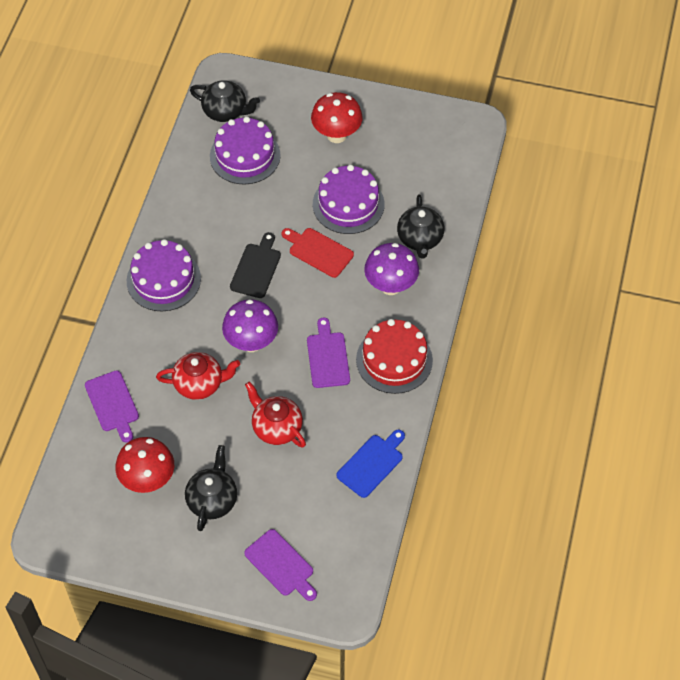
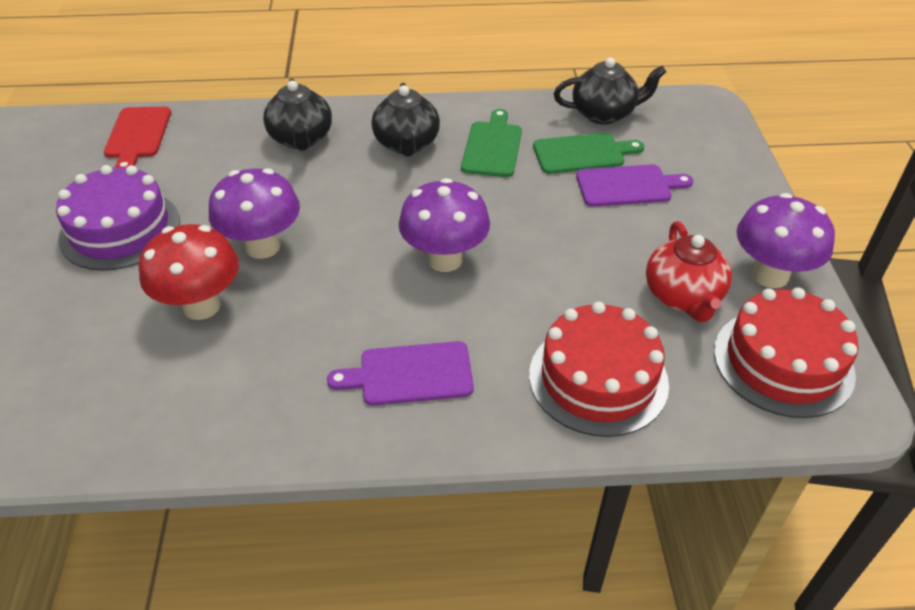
black cutting board: 1 -> 0
blue cutting board: 1 -> 0
green cutting board: 0 -> 2
purple cake: 3 -> 1
purple cutting board: 3 -> 2
purple mushroom: 2 -> 3
red cake: 1 -> 2
red mushroom: 2 -> 1
red teapot: 2 -> 1

